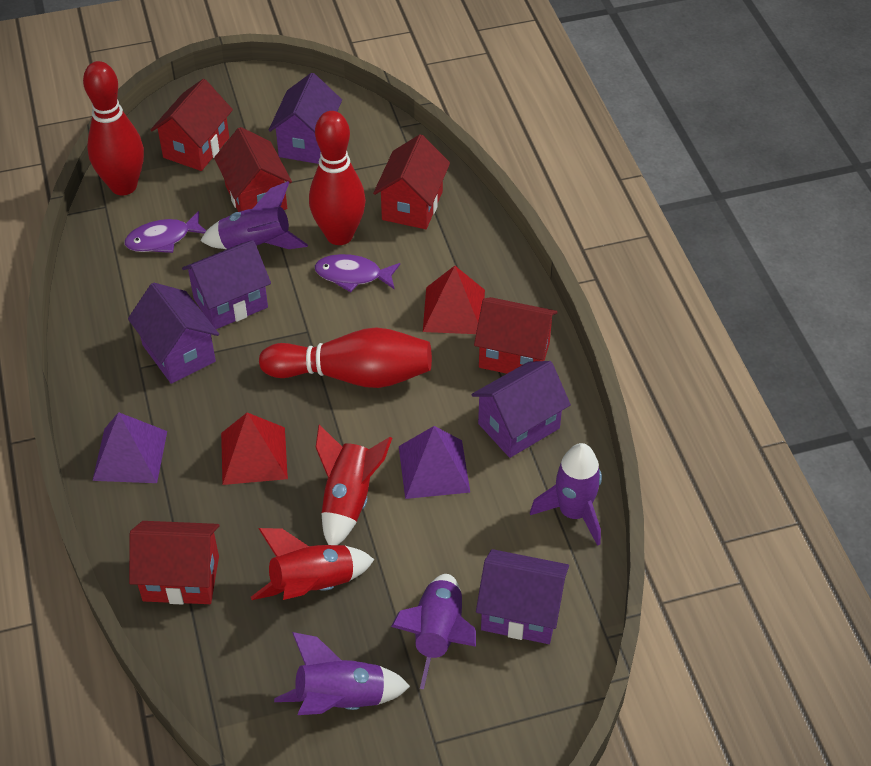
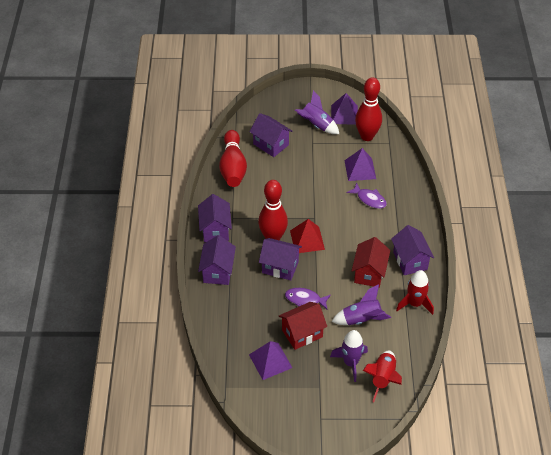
purple pyramid: 2 -> 3
purple rocket: 4 -> 3
red house: 5 -> 2
red pyramid: 2 -> 1

